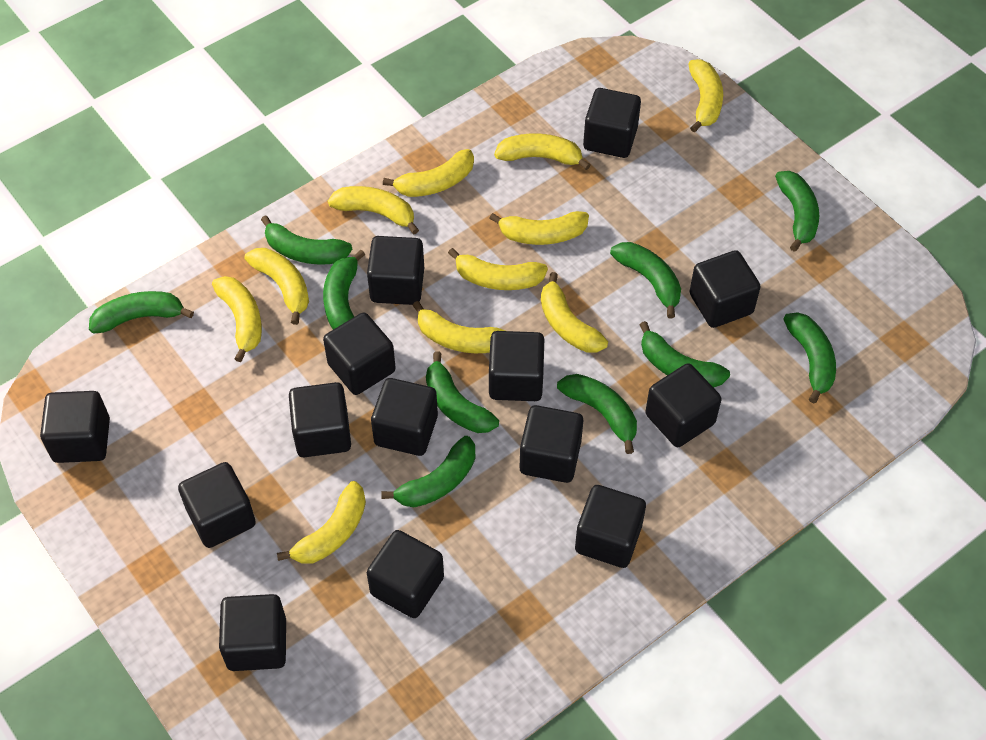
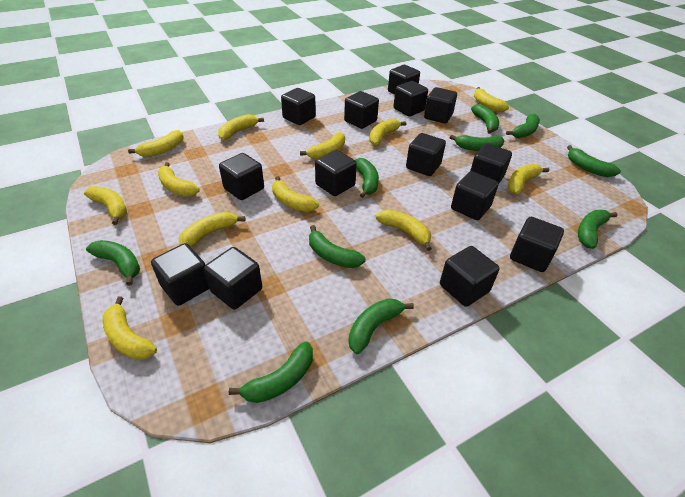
yellow banana: 11 -> 12

